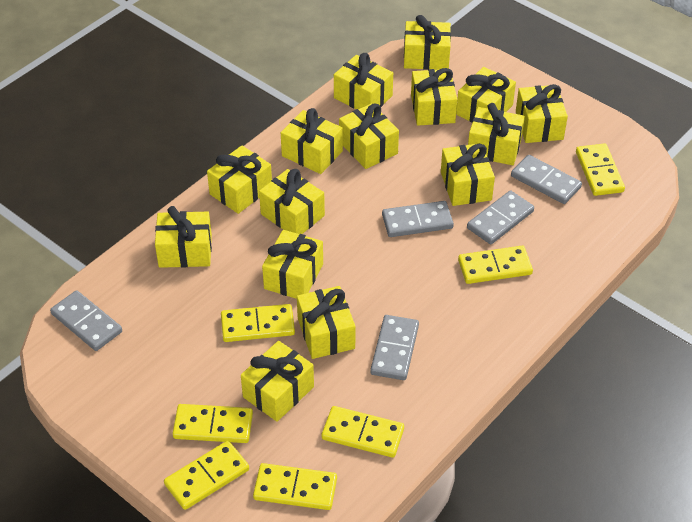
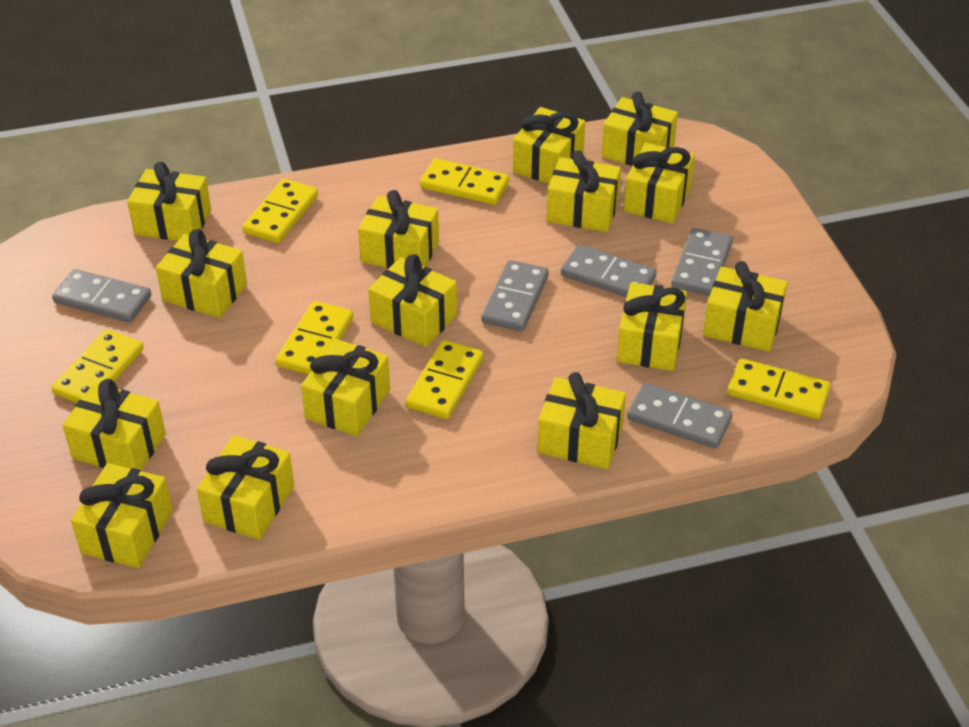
yellow domino: 7 -> 6

